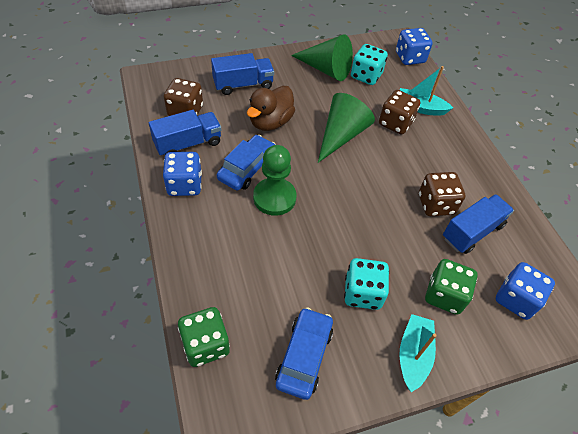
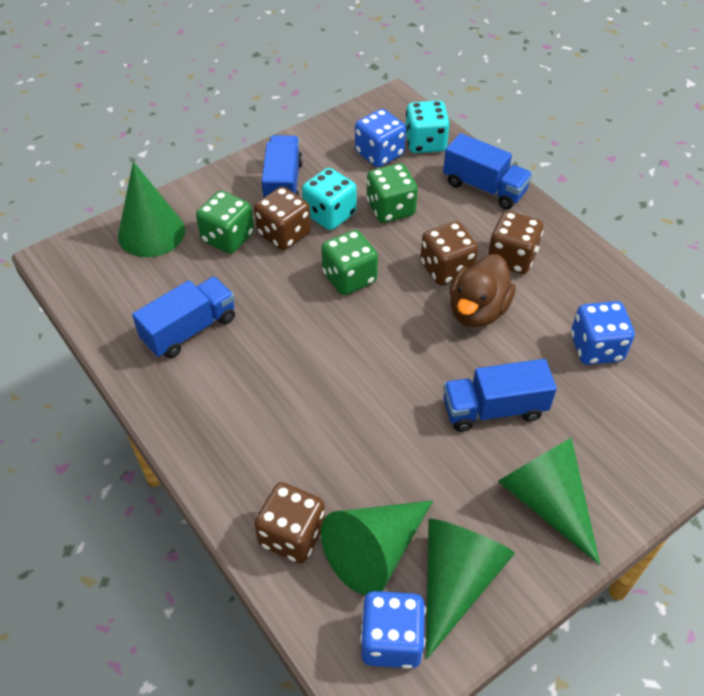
blue car: 2 -> 0
blue truck: 3 -> 4
brown dice: 3 -> 4
green cone: 2 -> 4
green dice: 2 -> 3
green pawn: 1 -> 0
turquoise boat: 2 -> 0

